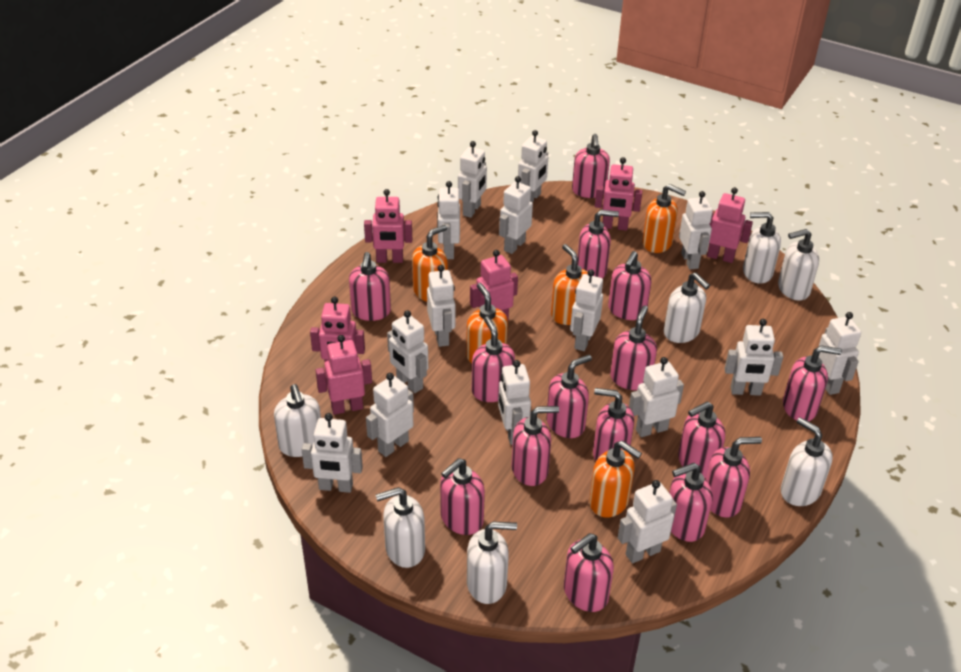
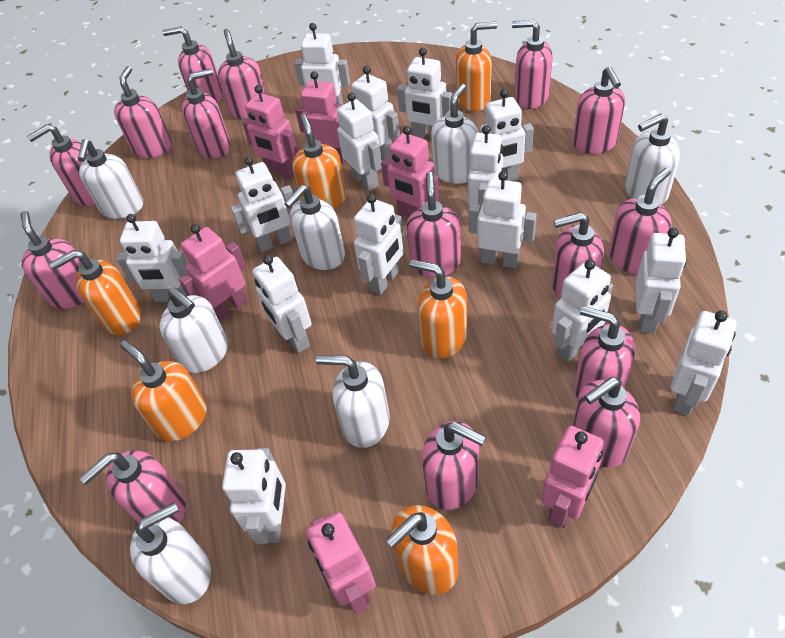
orange soap dispenser: 5 -> 6

